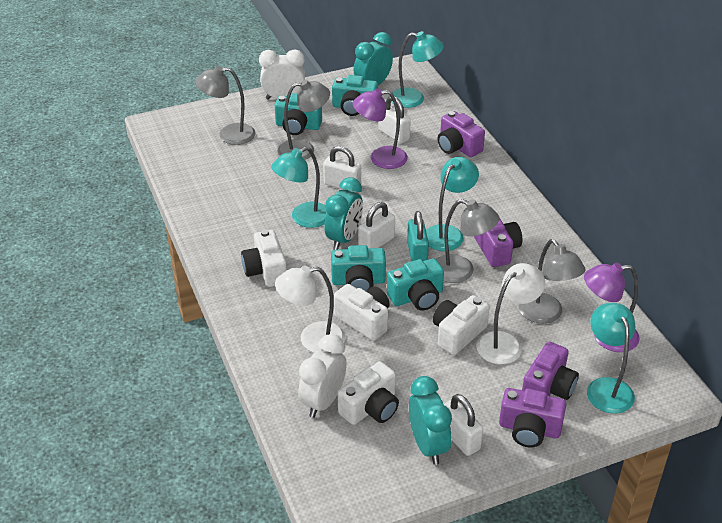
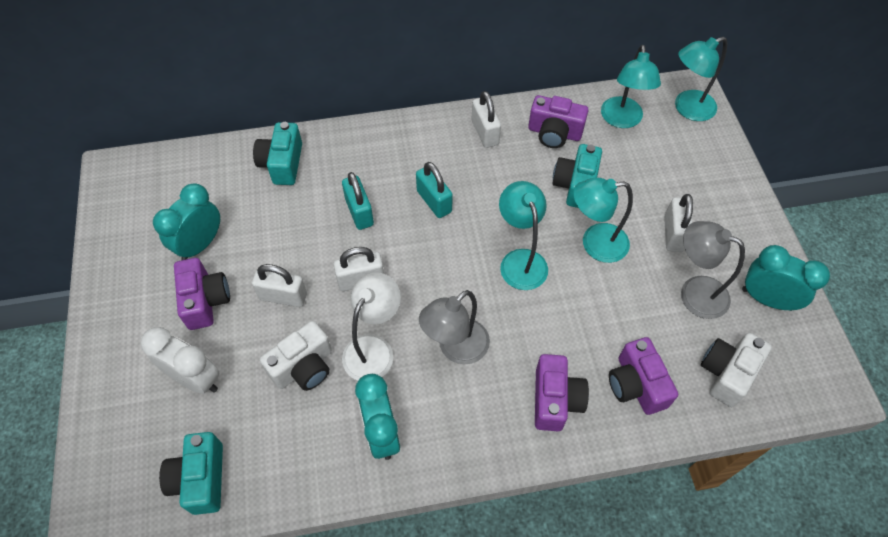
grey lamp: 4 -> 2
purple lamp: 2 -> 0
turquoise camera: 4 -> 3
turquoise padlock: 1 -> 2
white camera: 4 -> 2
white clock: 2 -> 1
white lamp: 2 -> 1

